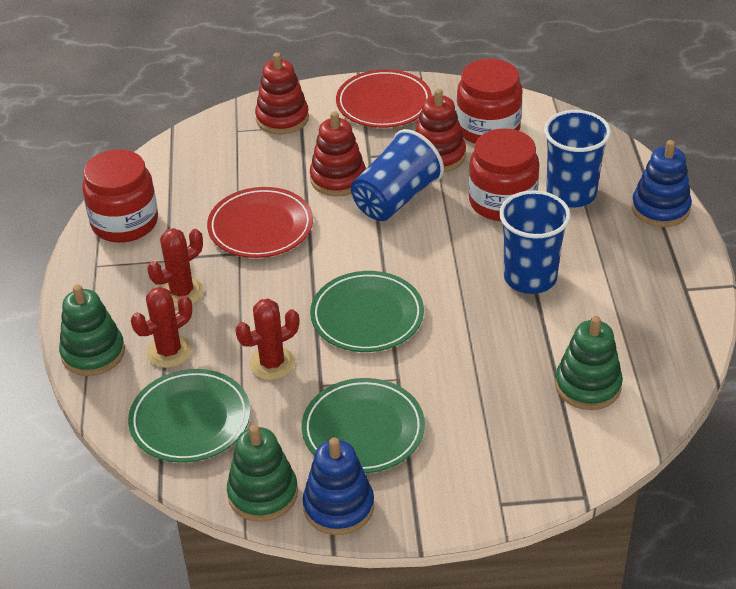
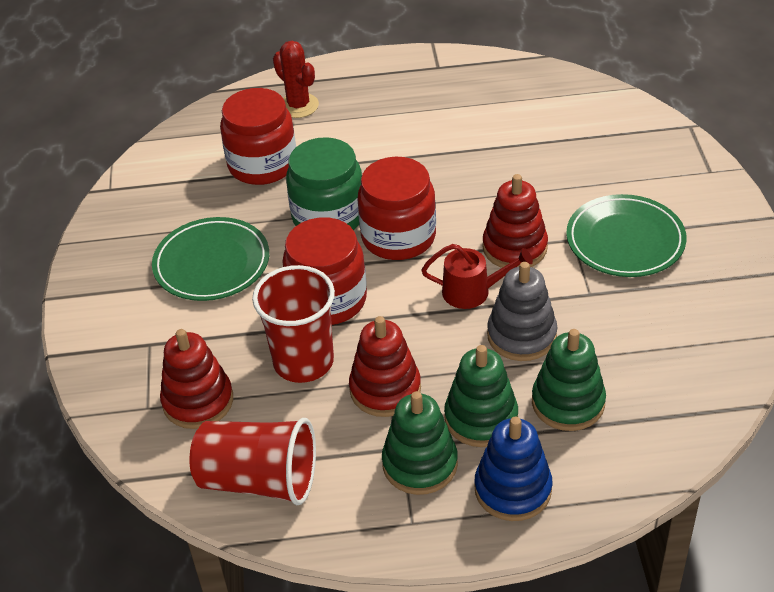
blue cup: 3 -> 0
blue stacking toy: 2 -> 1
green jar: 0 -> 1
green plate: 3 -> 2
grey stacking toy: 0 -> 1
red cactus: 3 -> 1
red cup: 0 -> 2
red plate: 2 -> 0
red watering can: 0 -> 1

